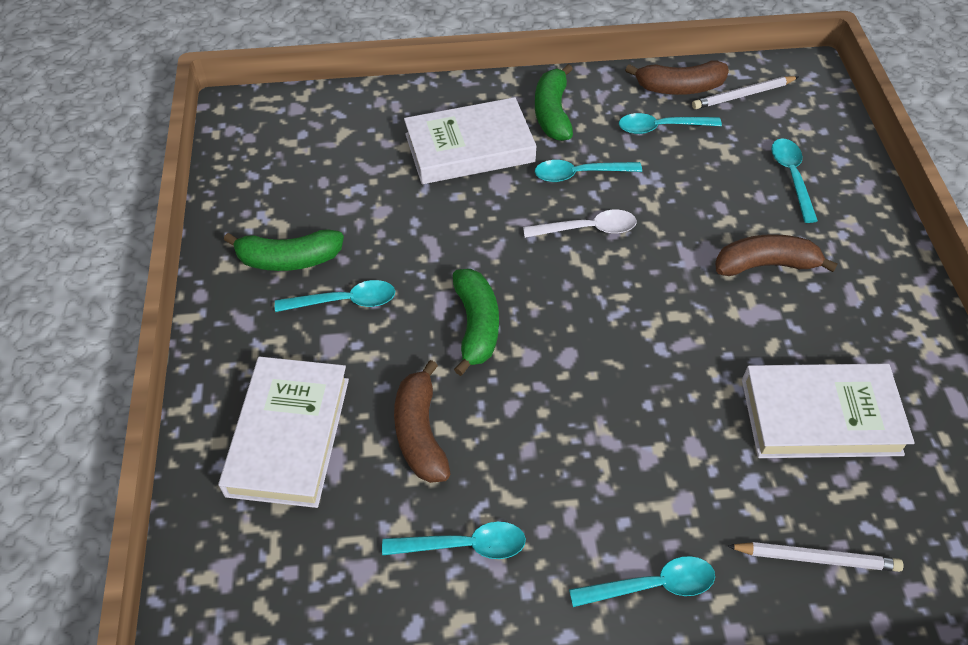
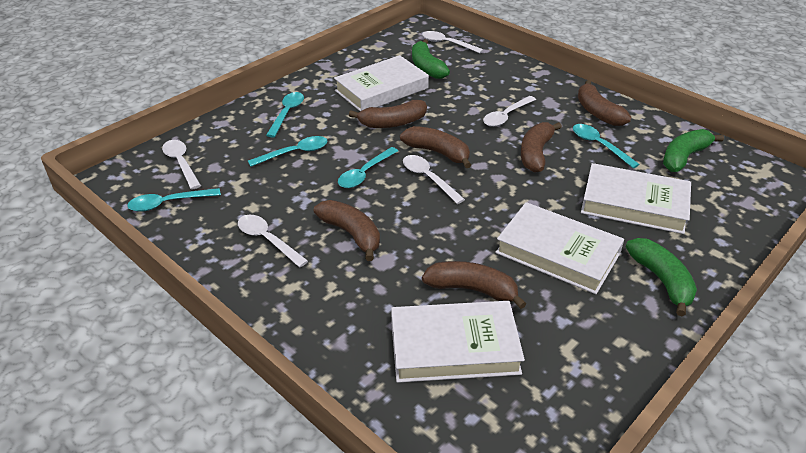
brown banana: 3 -> 6
turquoise spoon: 6 -> 5
white book: 3 -> 4
white pencil: 2 -> 0
white spoon: 1 -> 5

